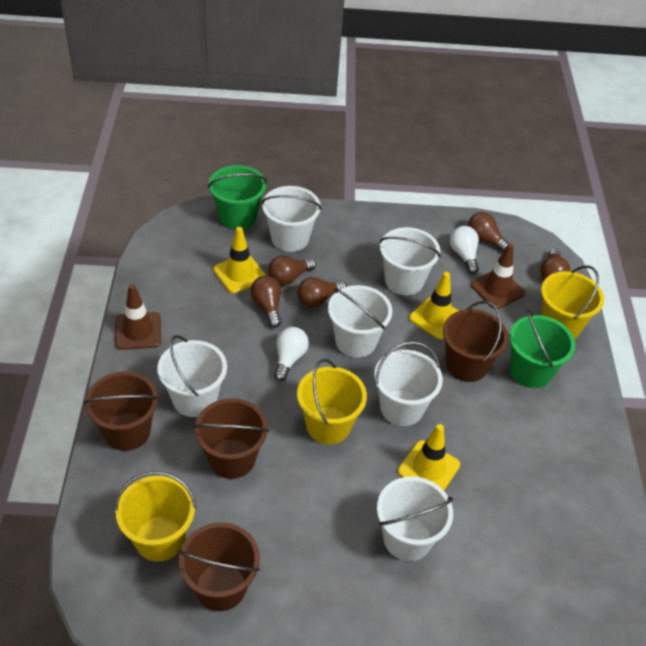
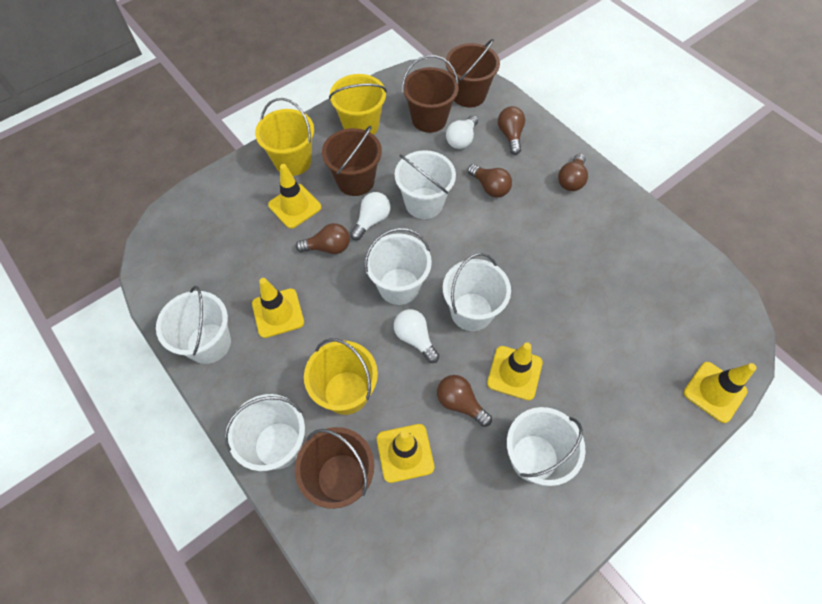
brown traffic cone: 2 -> 0
green bucket: 2 -> 0
white light bulb: 2 -> 3
yellow traffic cone: 3 -> 5

